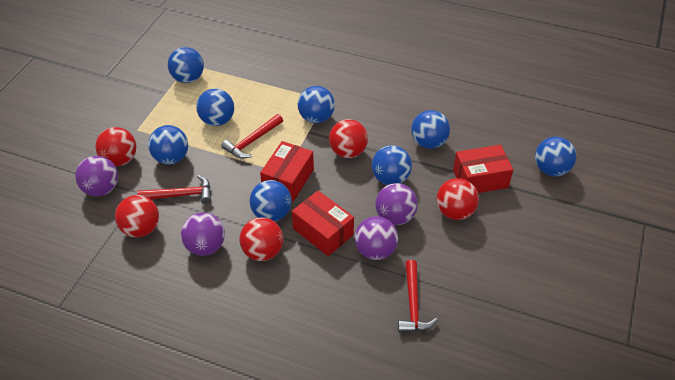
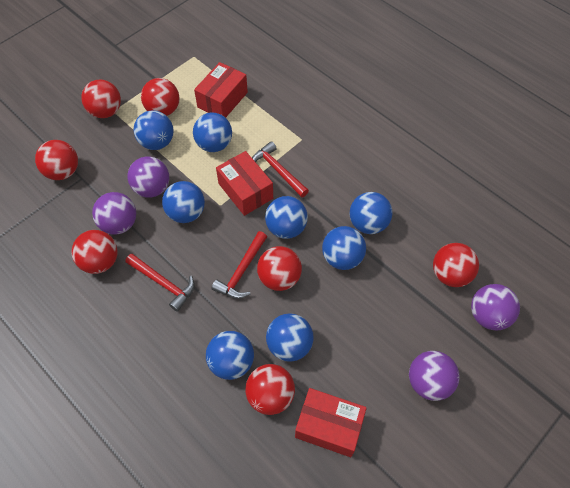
red ball: 5 -> 7

